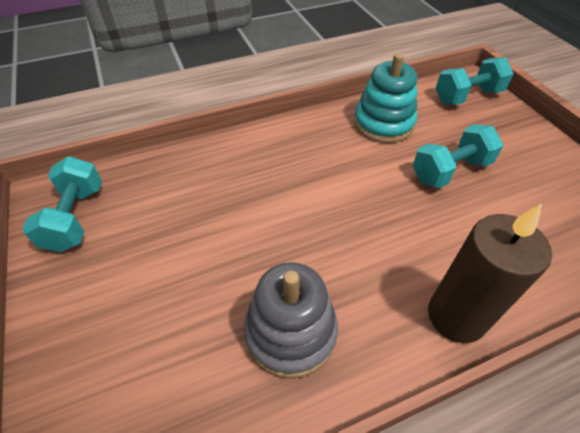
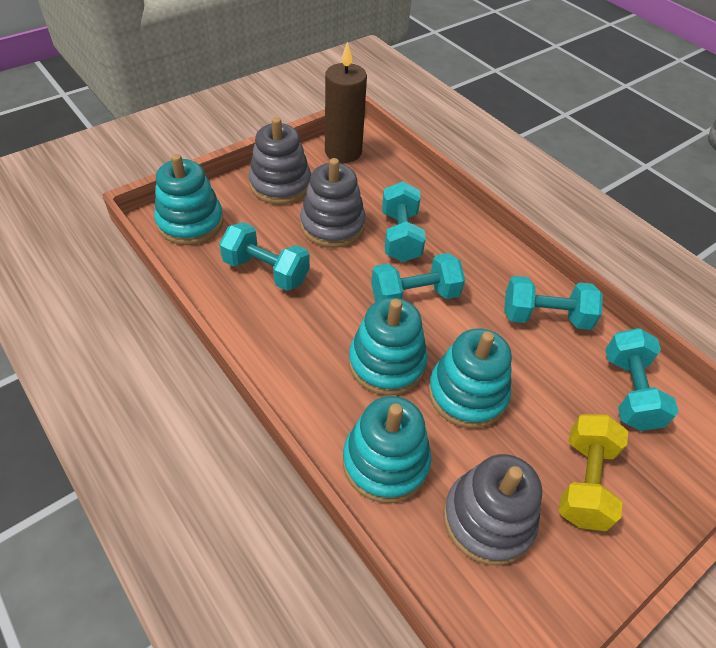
grey stacking toy: 1 -> 3
turquoise dumbbell: 3 -> 5
turquoise stacking toy: 1 -> 4
yellow dumbbell: 0 -> 1

